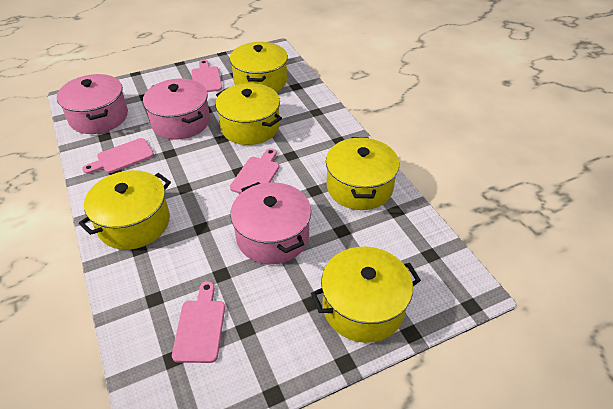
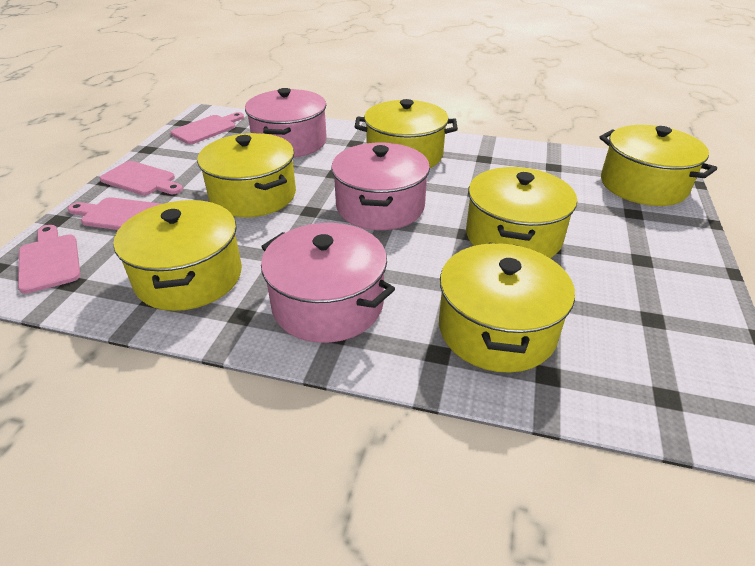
yellow pot: 5 -> 6

